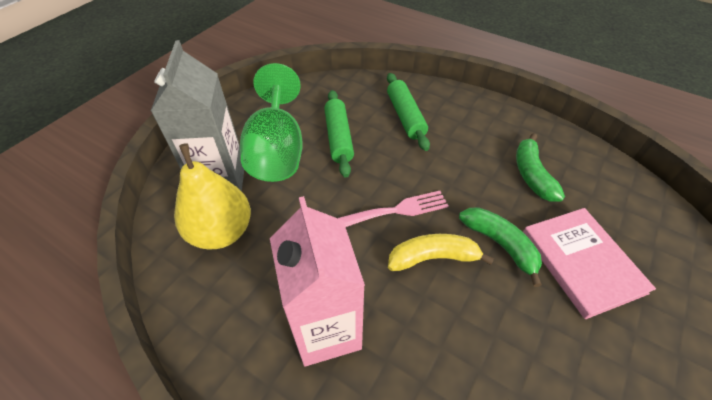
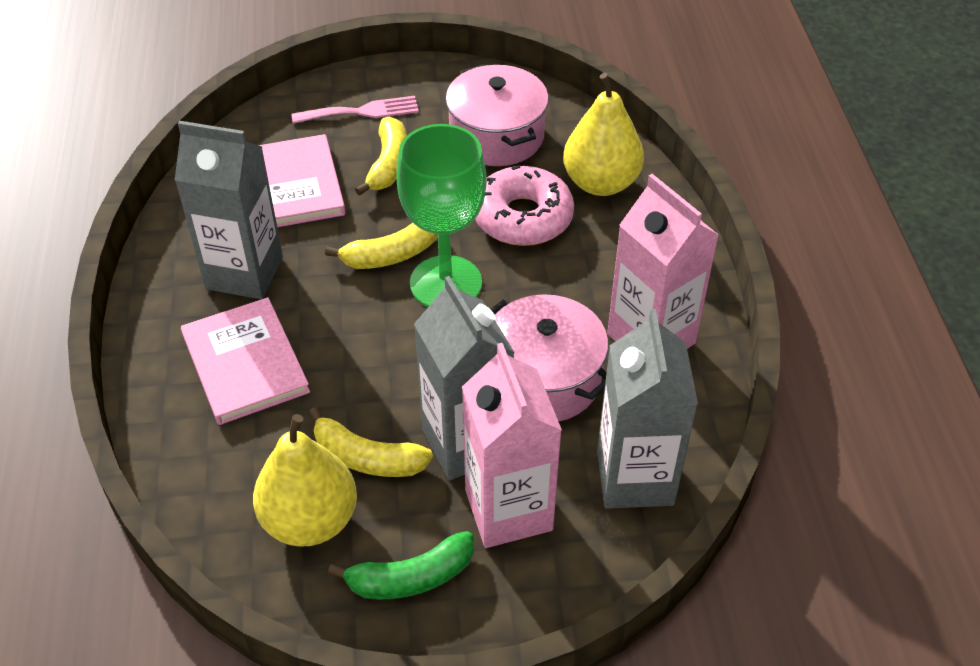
green banana: 2 -> 1
green rolling pin: 2 -> 0
grey carton: 1 -> 3
pink book: 1 -> 2
pink carton: 1 -> 2
pink donut: 0 -> 1
pink pot: 0 -> 2
yellow banana: 1 -> 3
yellow pear: 1 -> 2

